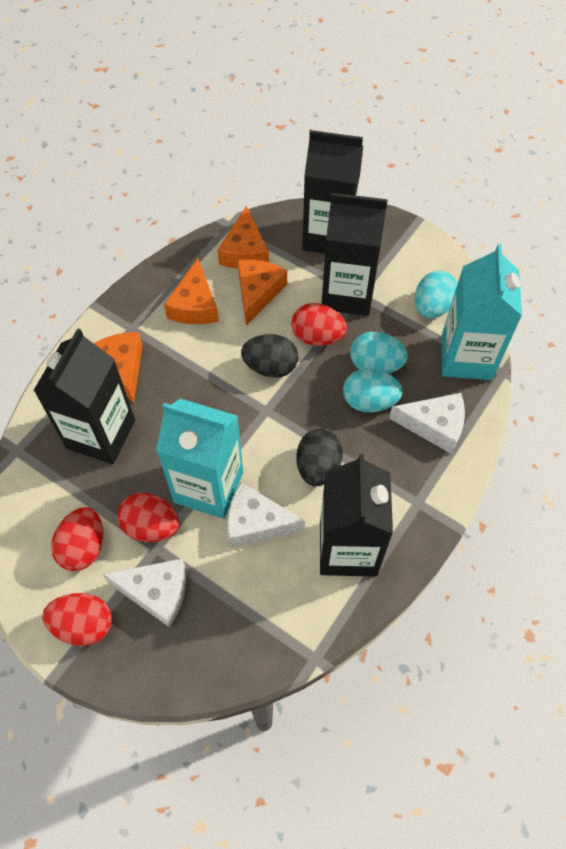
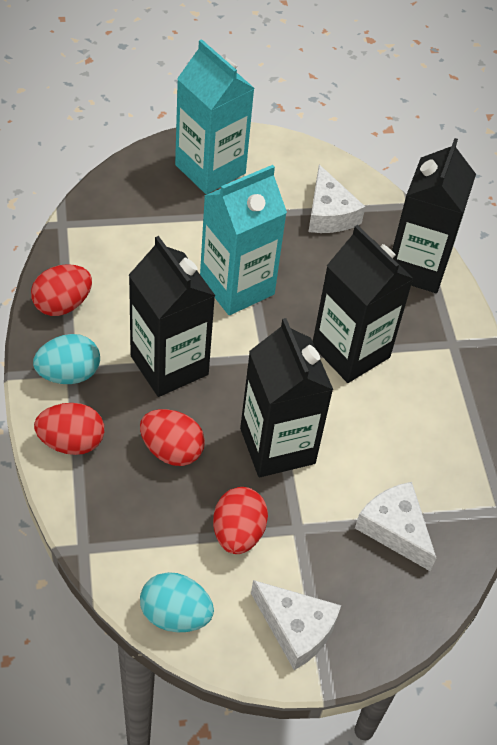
black egg: 2 -> 0
orange cheese: 4 -> 0
turquoise egg: 3 -> 2

